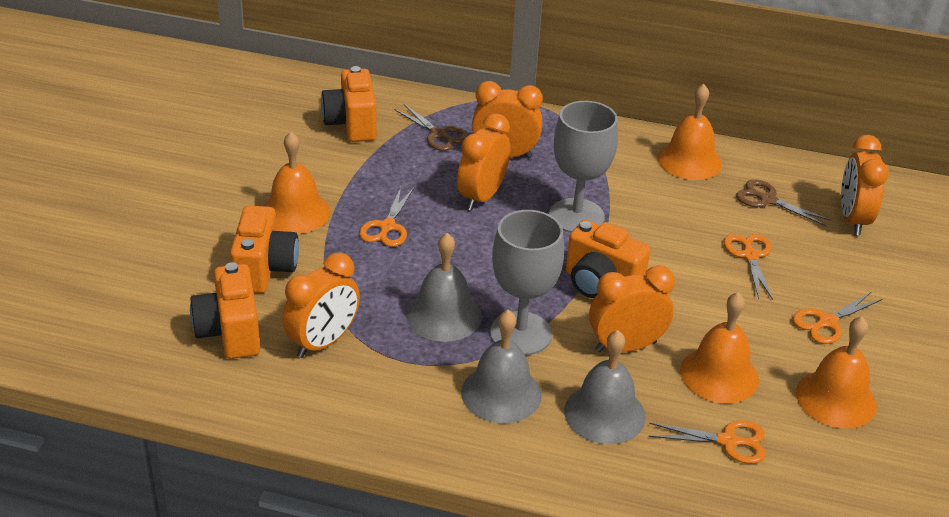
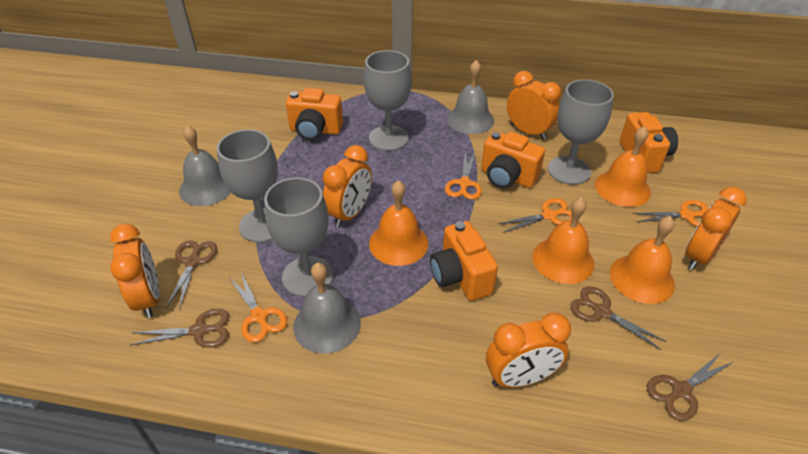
brown scissors: 2 -> 4
grey goblet: 2 -> 4

